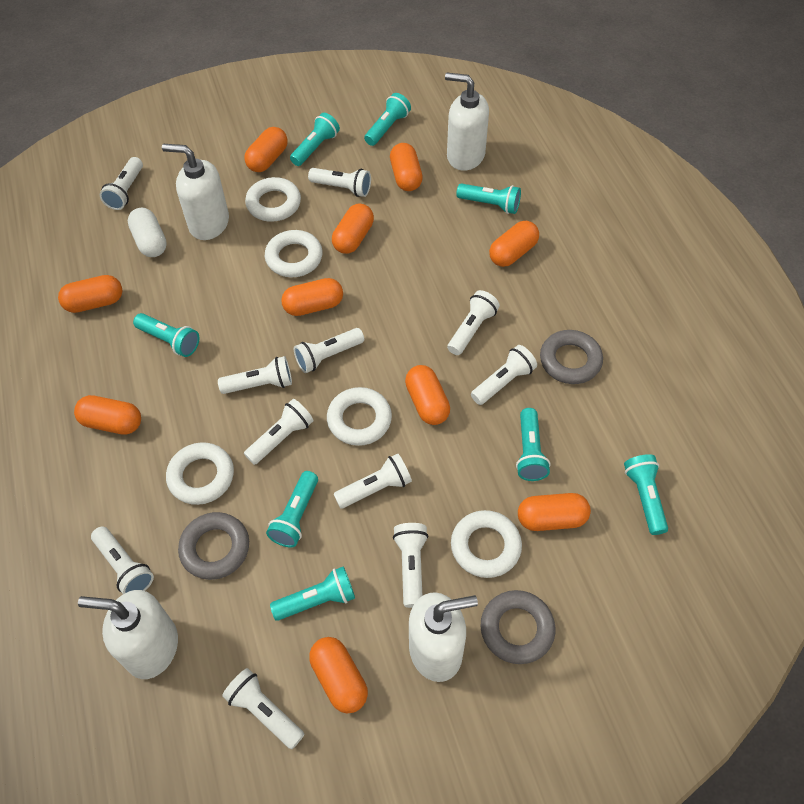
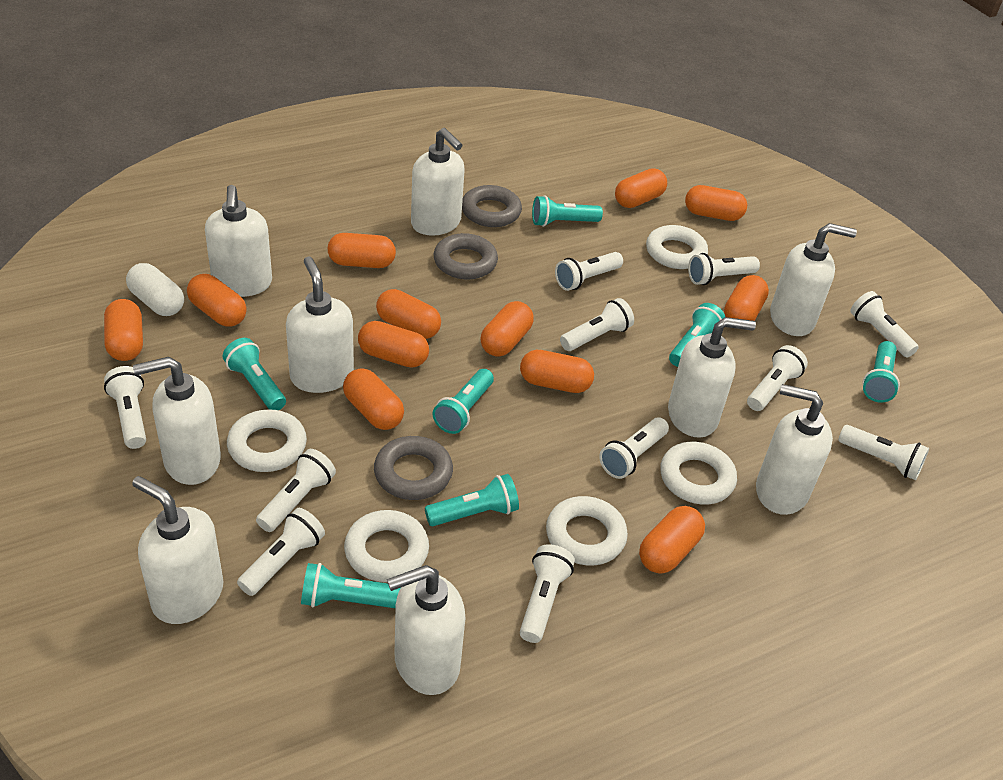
orange capsule: 10 -> 12
turquoise flashlight: 8 -> 7
white soap dispenser: 4 -> 9

